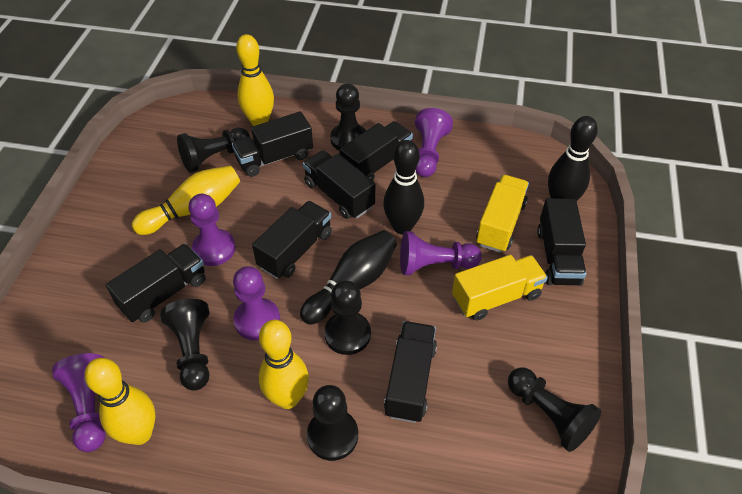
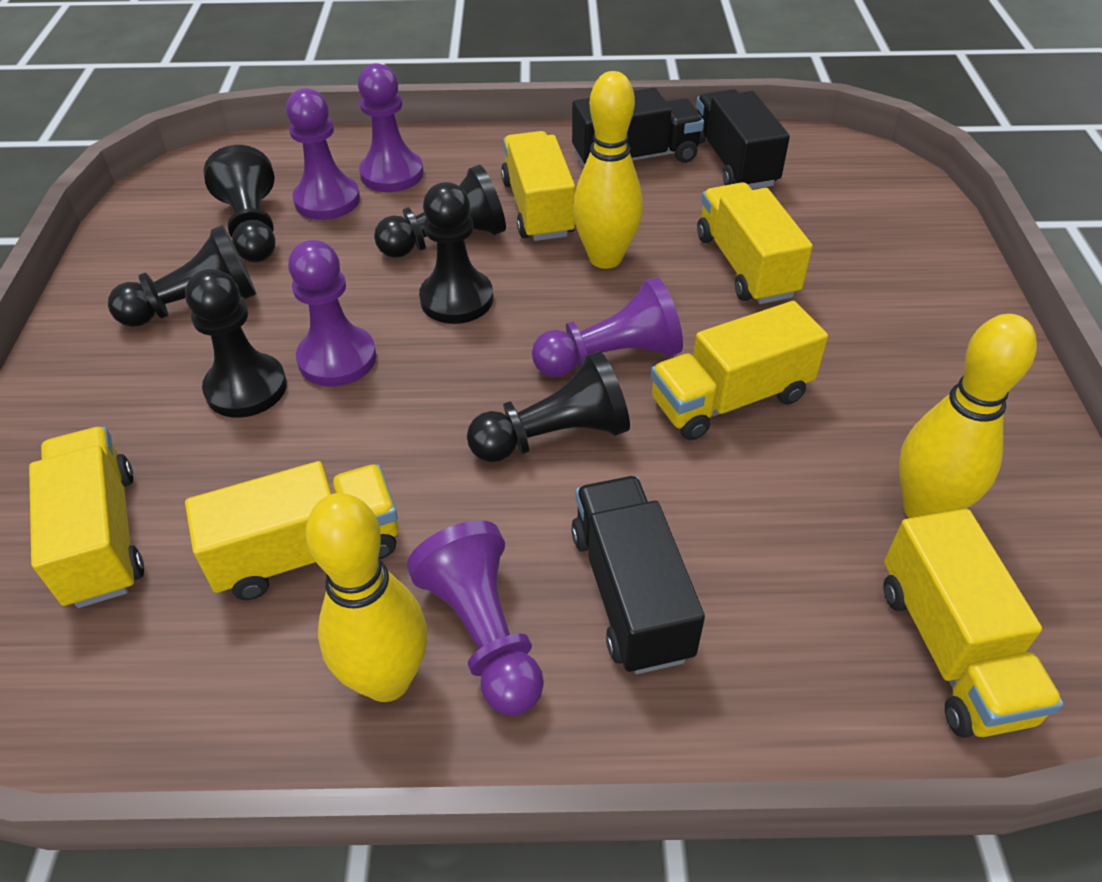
black bowling pin: 3 -> 0
black truck: 7 -> 3
yellow bowling pin: 4 -> 3
yellow truck: 2 -> 6

